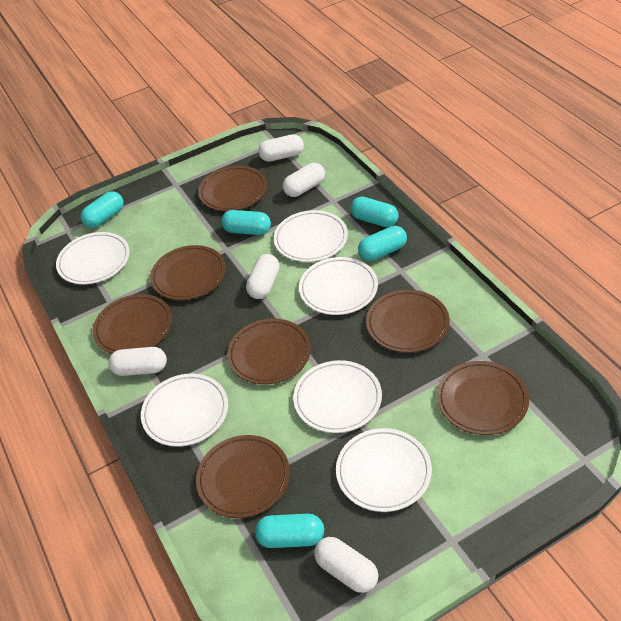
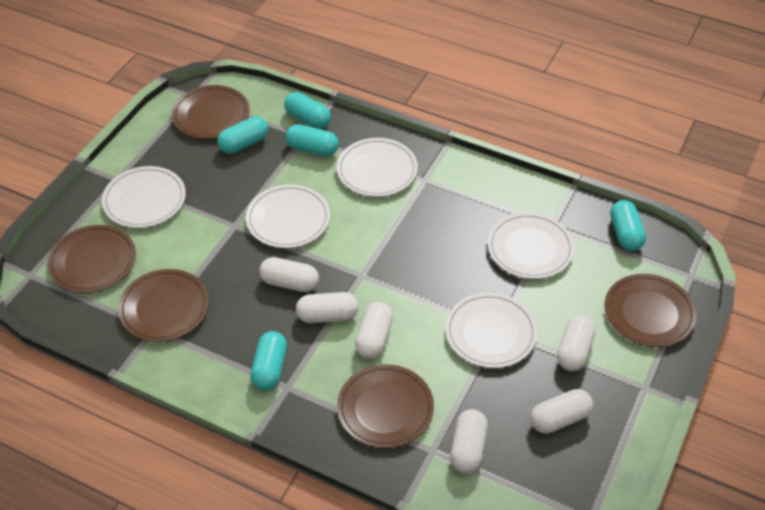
brown plate: 7 -> 5
white capsule: 5 -> 6
white plate: 6 -> 5

